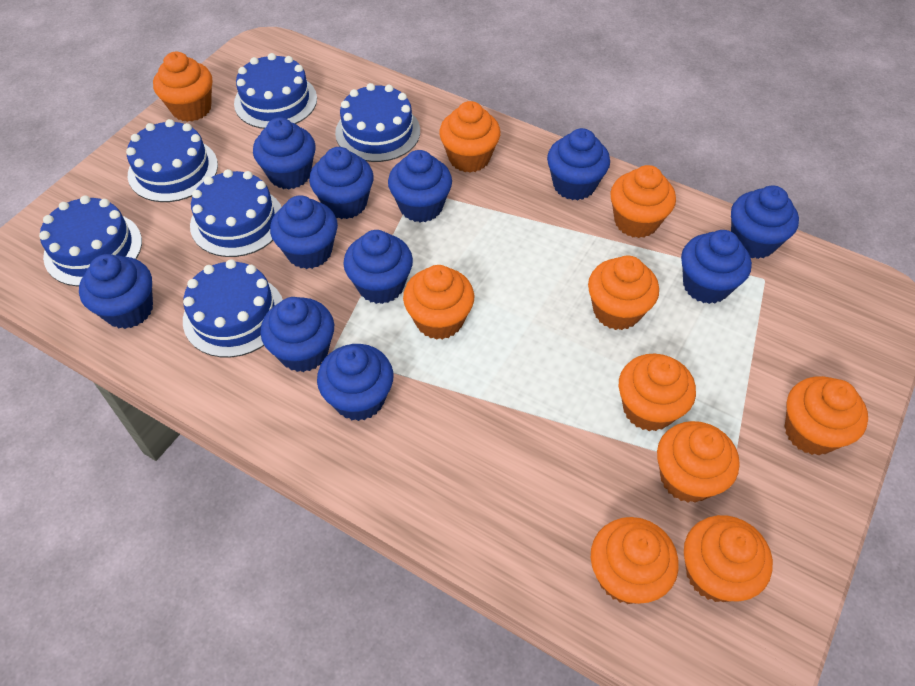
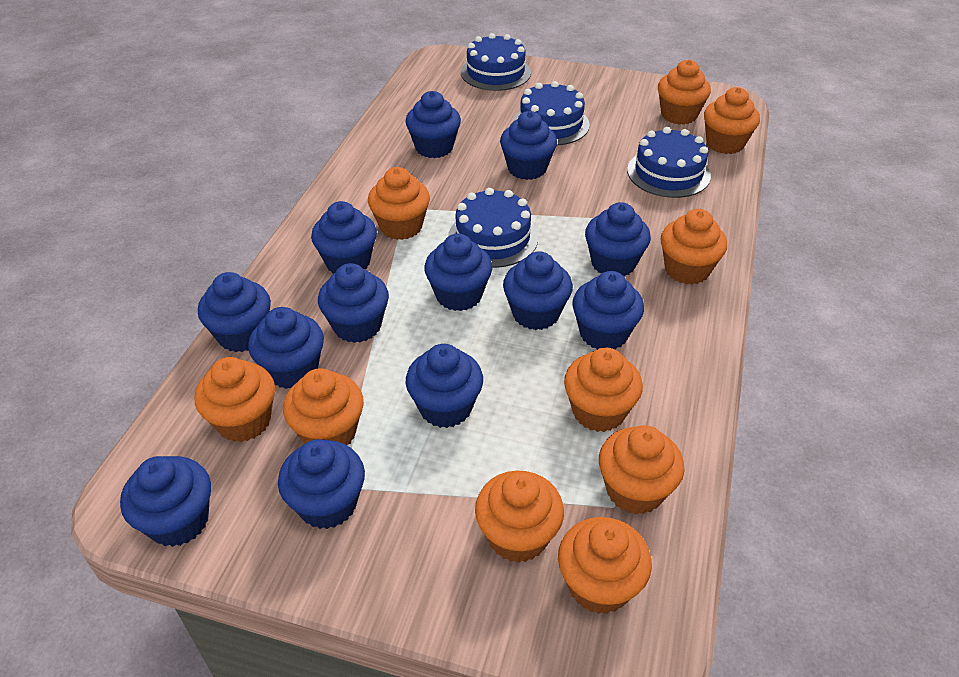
blue cake: 6 -> 4
blue cupcake: 11 -> 13

